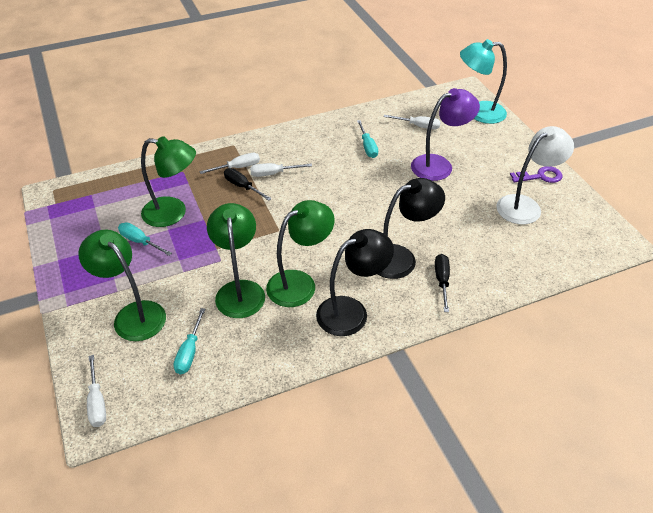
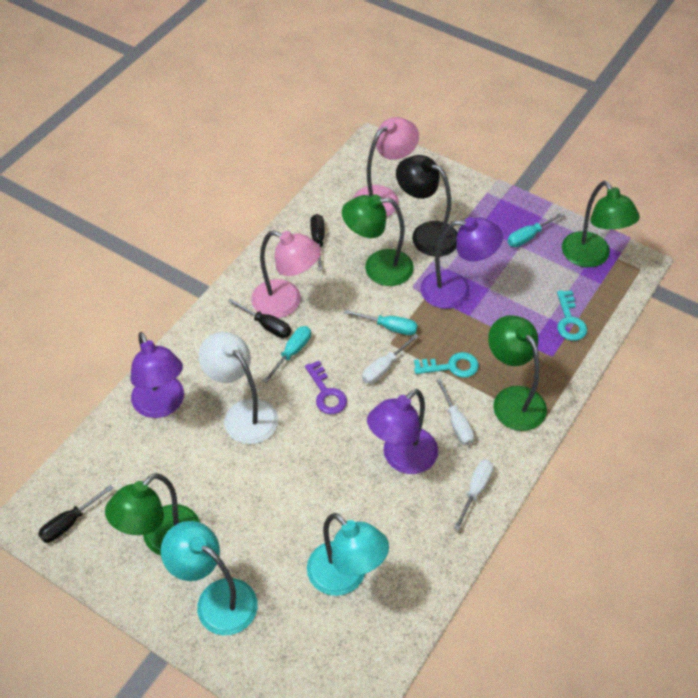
black lamp: 2 -> 1
black screwdriver: 2 -> 3
pink lamp: 0 -> 2
purple lamp: 1 -> 3
turquoise key: 0 -> 2
turquoise lamp: 1 -> 2
white screwdriver: 4 -> 3

